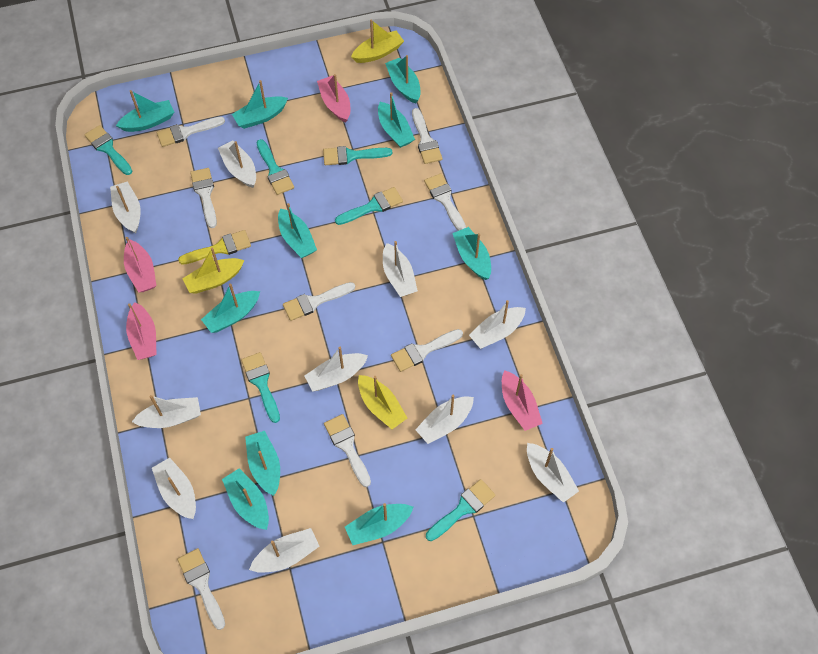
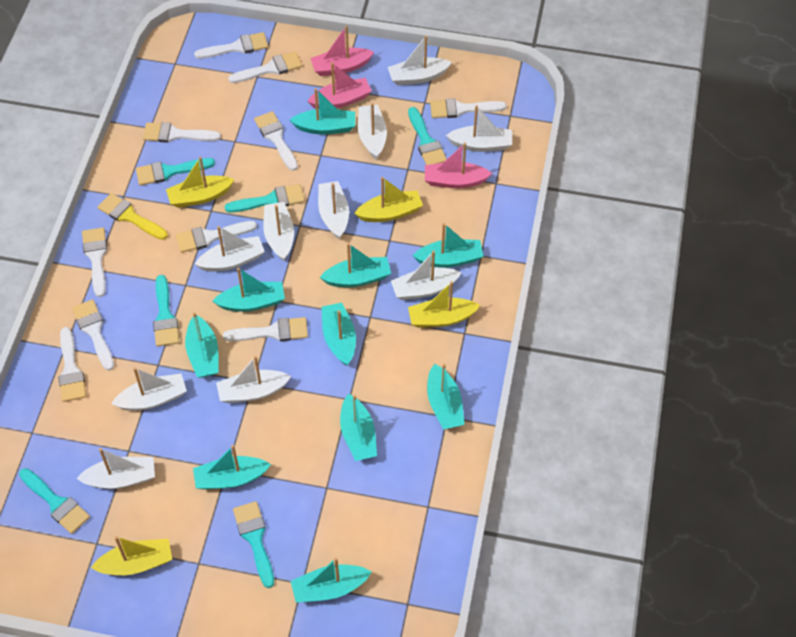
pink boat: 4 -> 3
white brush: 8 -> 10
yellow boat: 3 -> 4

